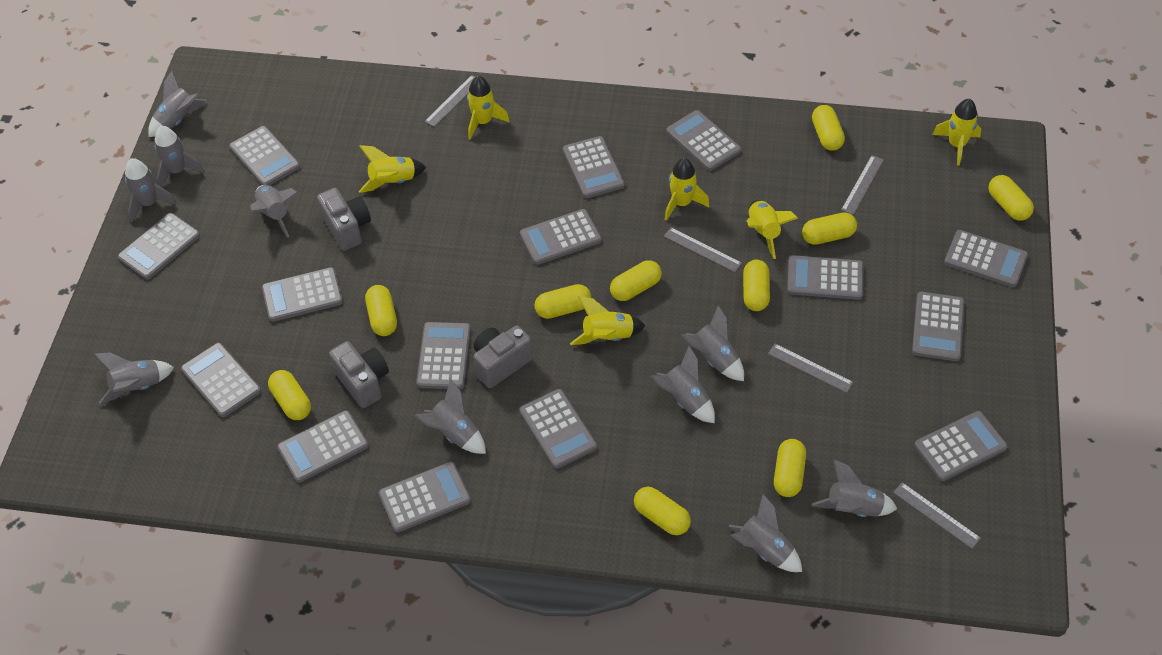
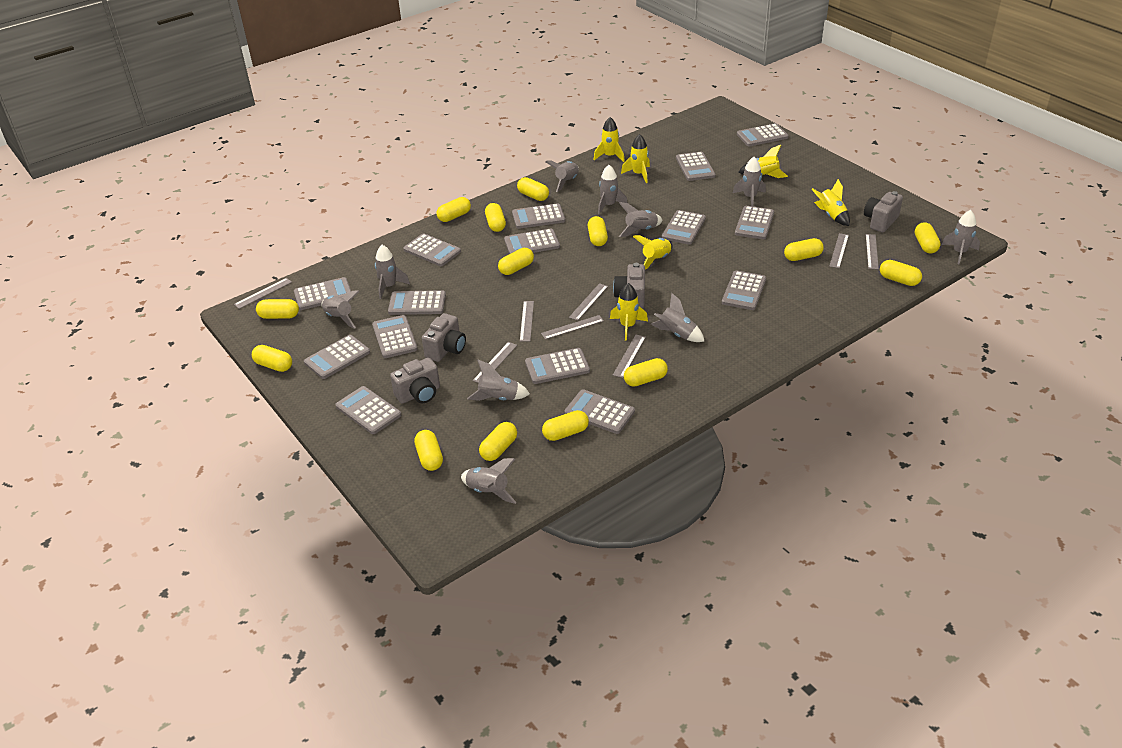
grey camera: 3 -> 4
grey ruler: 5 -> 8
yellow capsule: 10 -> 14

